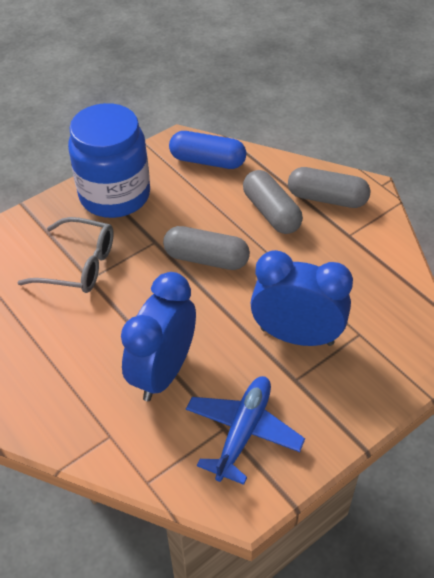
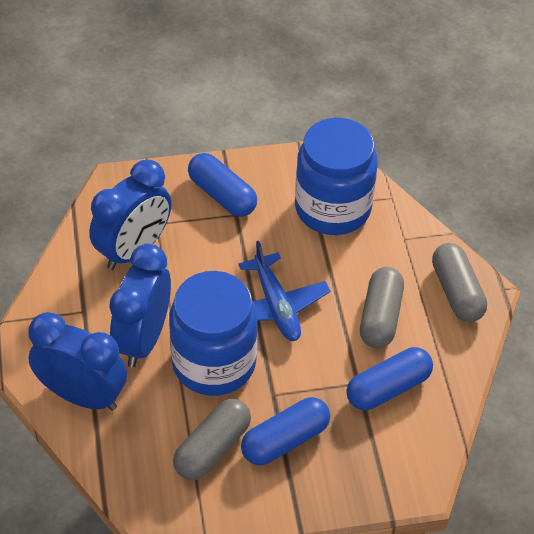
blue capsule: 1 -> 3
blue clock: 2 -> 3
blue jar: 1 -> 2
grey glasses: 1 -> 0

